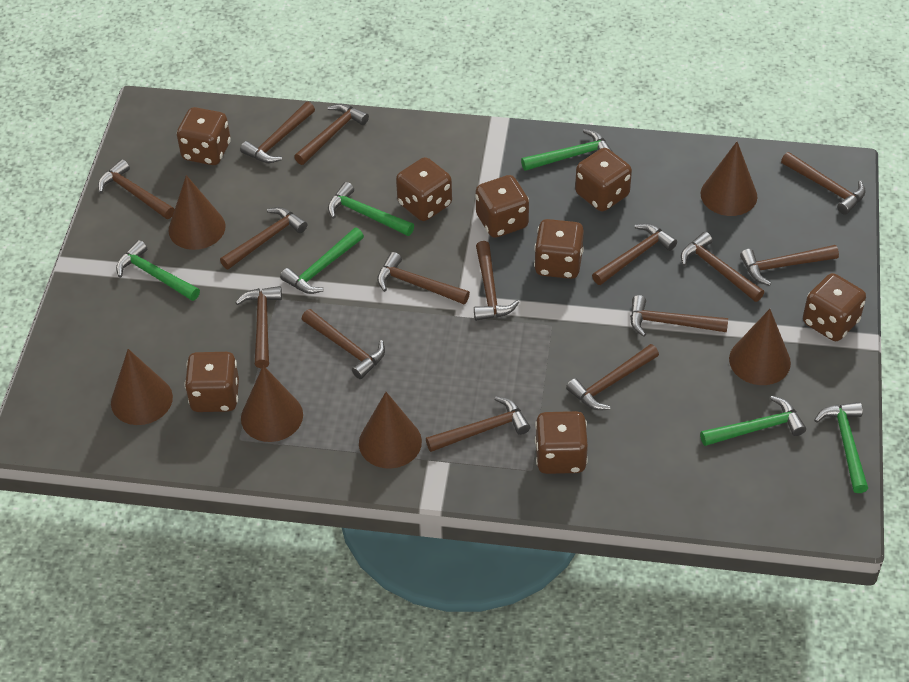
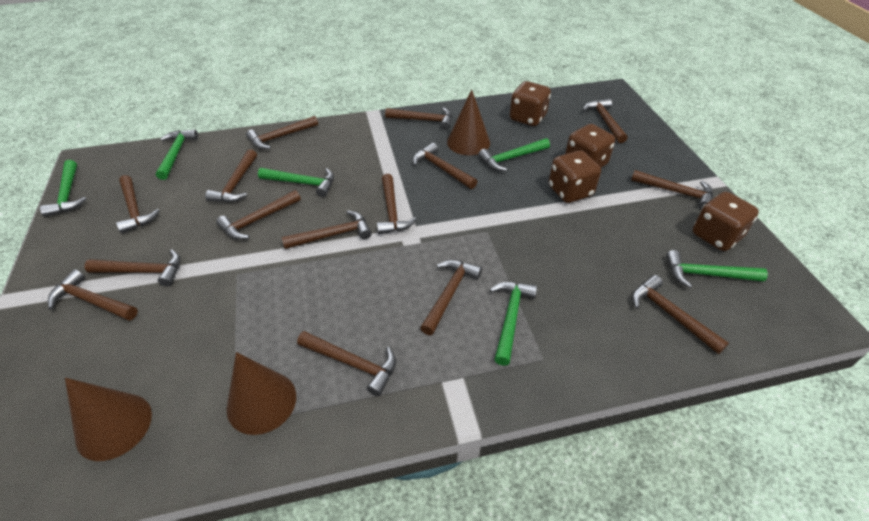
brown cone: 6 -> 3
brown dice: 8 -> 4

